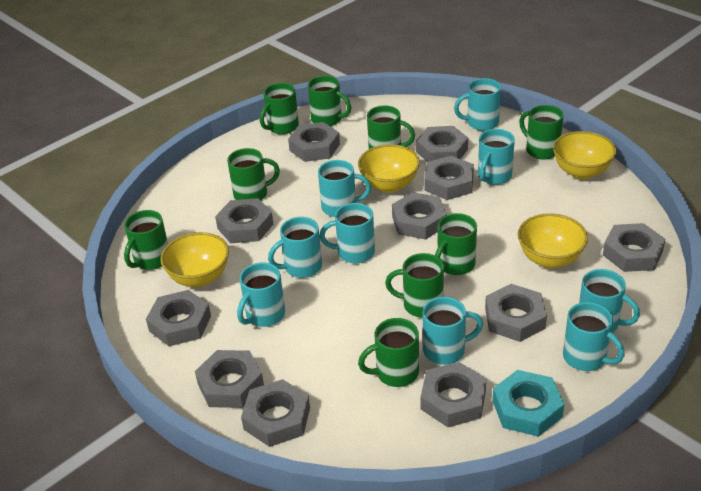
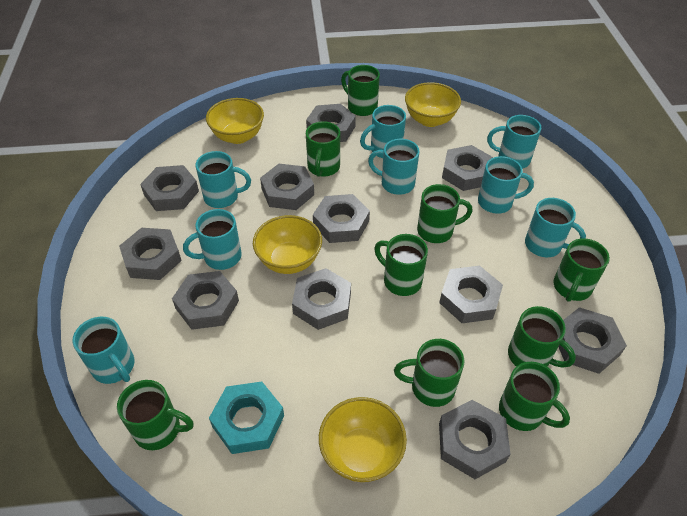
turquoise mug: 9 -> 8

